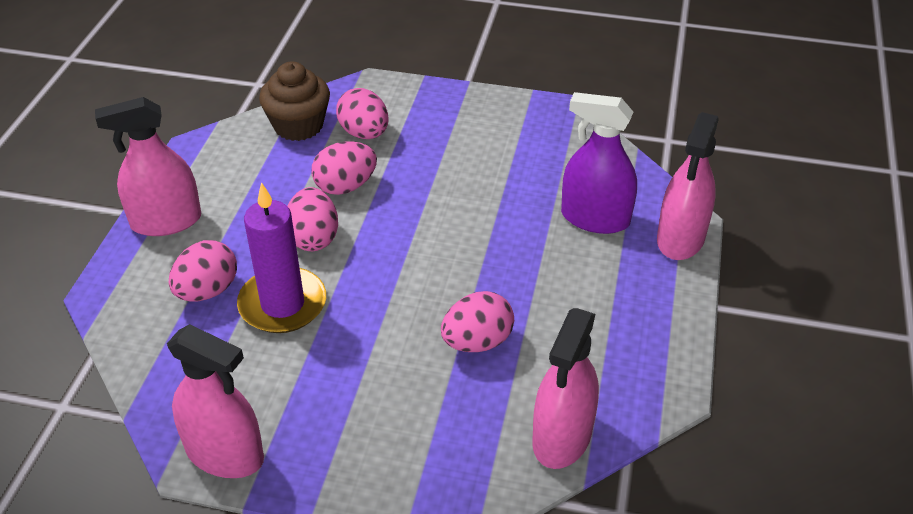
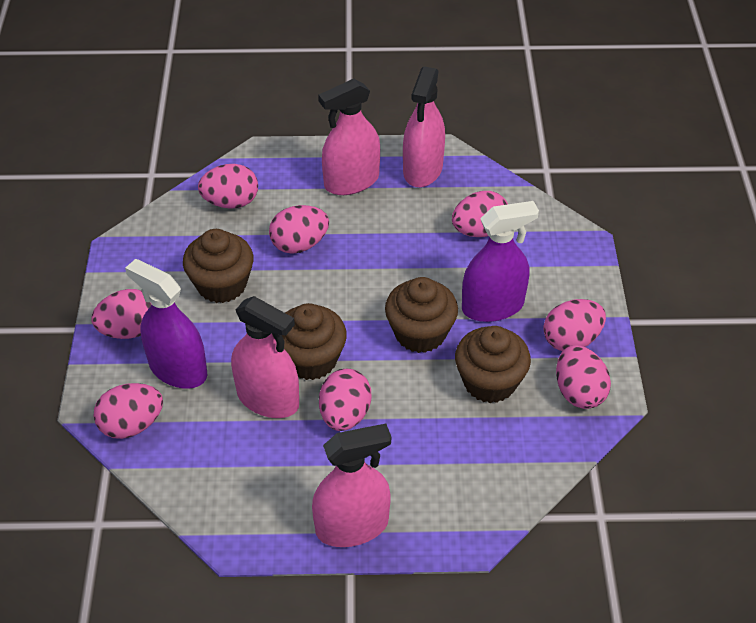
brown cupcake: 1 -> 4
pink egg: 5 -> 8
purple candle: 1 -> 0
purple spray bottle: 1 -> 2

